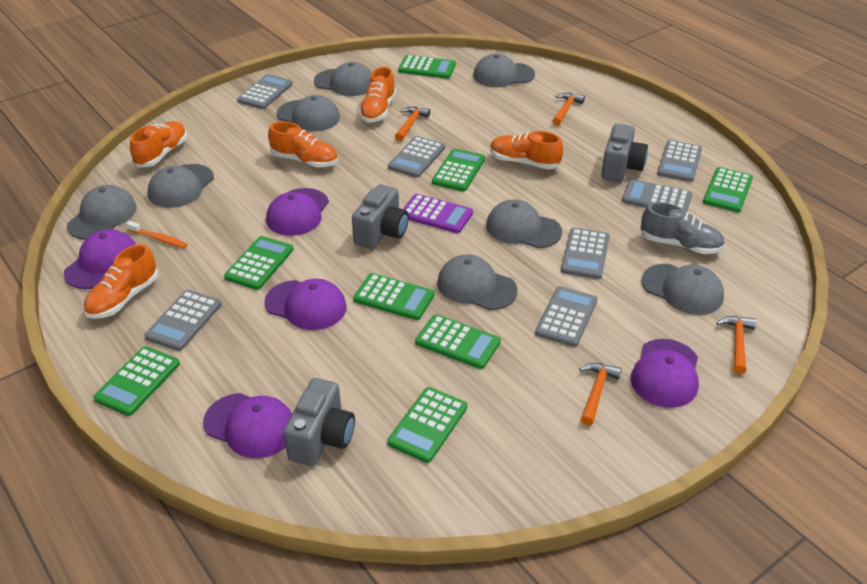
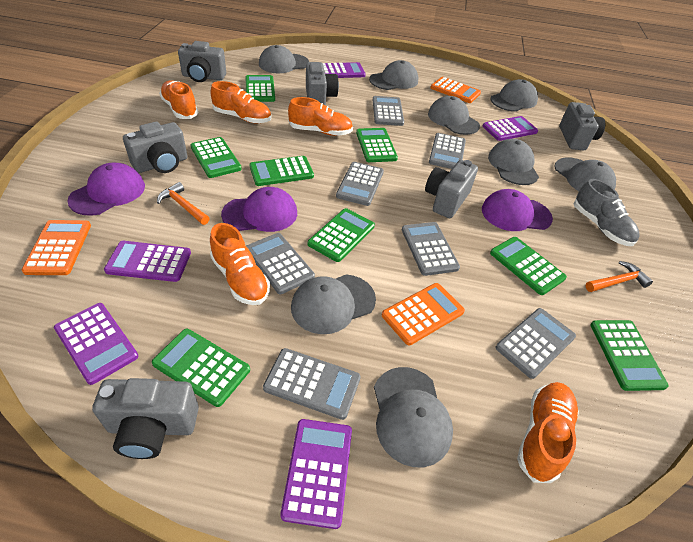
grey camera: 3 -> 6
orange calculator: 0 -> 3
orange hammer: 4 -> 2
orange toothbrush: 1 -> 0
purple calculator: 1 -> 5
purple cap: 5 -> 3

